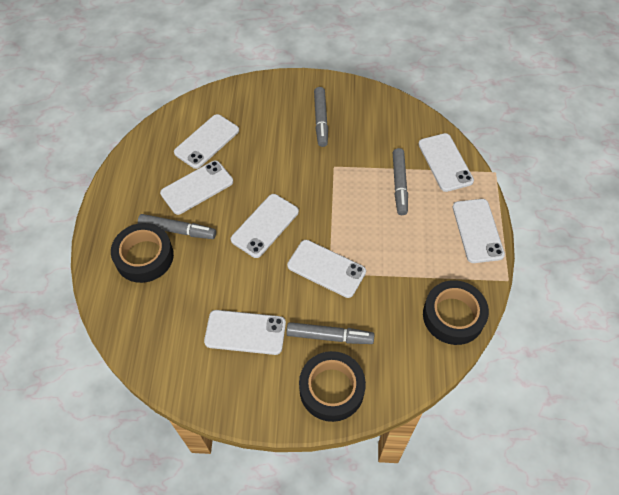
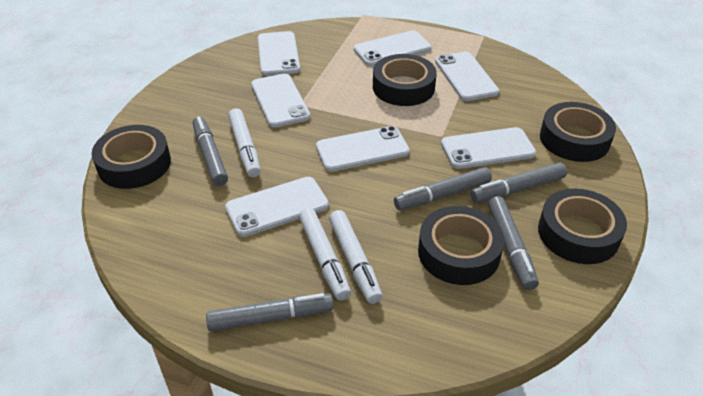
black tape: 3 -> 5
grey marker: 4 -> 5
white marker: 0 -> 3

